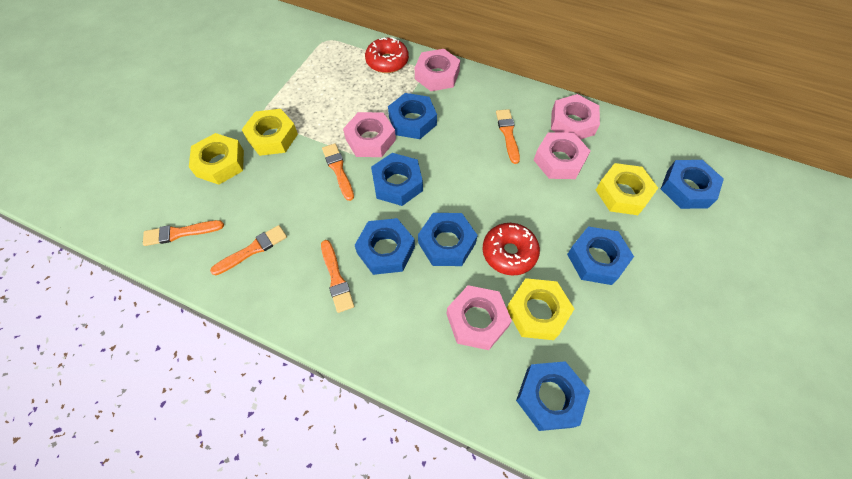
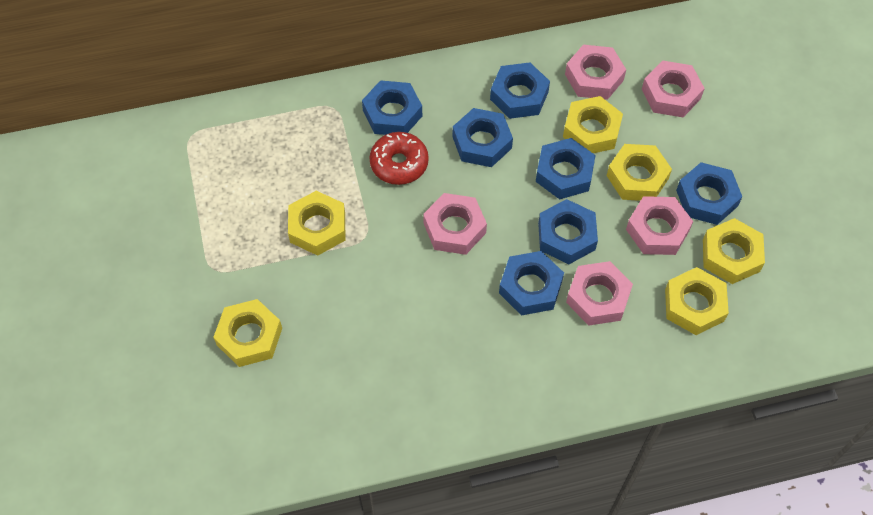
orange brush: 5 -> 0
red donut: 2 -> 1
yellow nut: 4 -> 6

